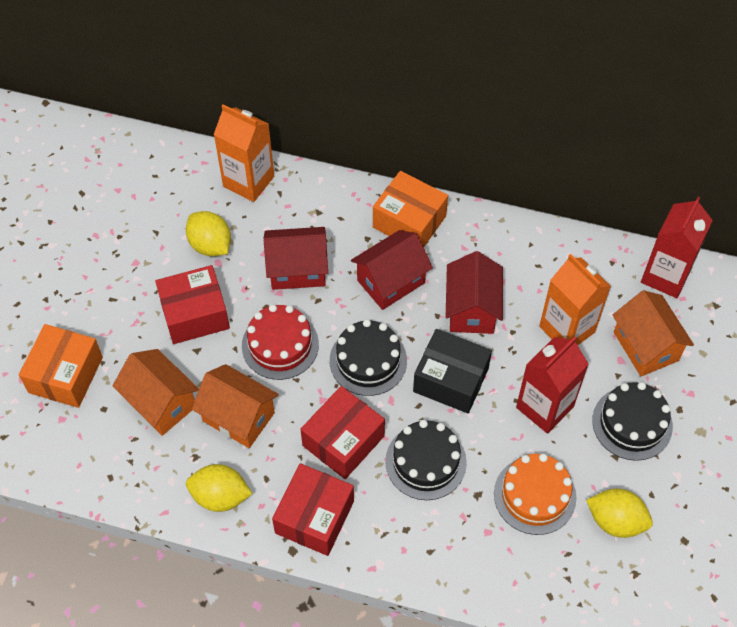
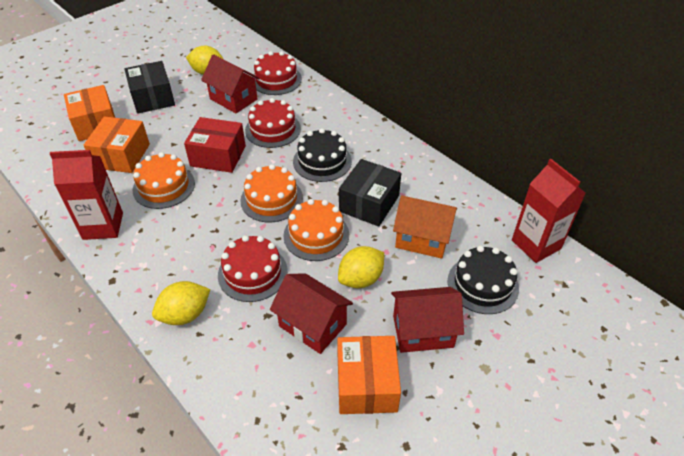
black box: 1 -> 2
black cake: 3 -> 2
orange box: 2 -> 3
orange cake: 1 -> 3
orange carton: 2 -> 0
orange house: 3 -> 1
red box: 3 -> 1
red cake: 1 -> 3

